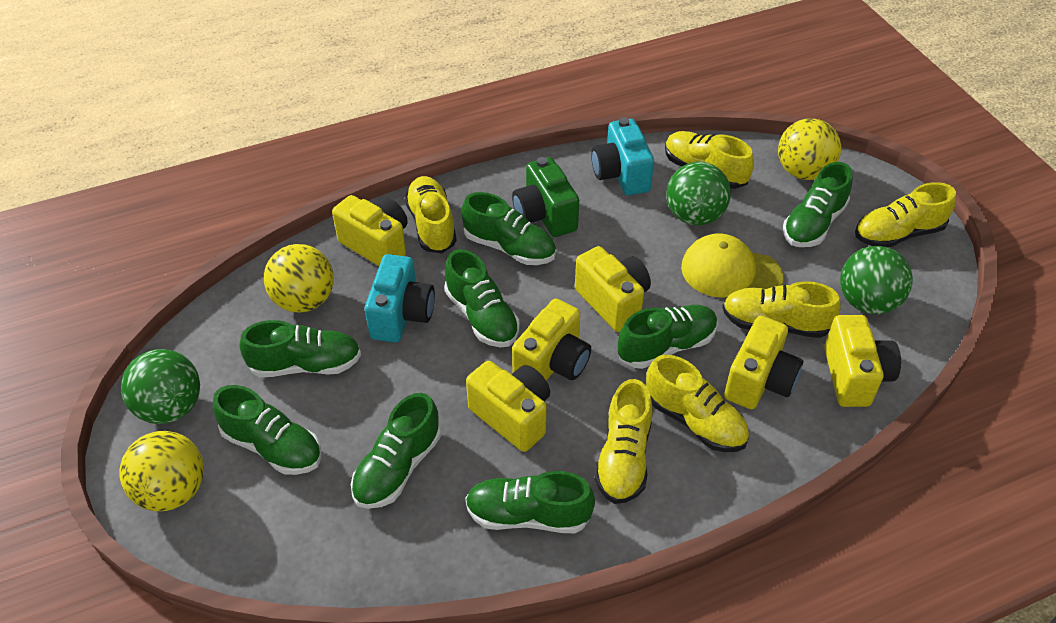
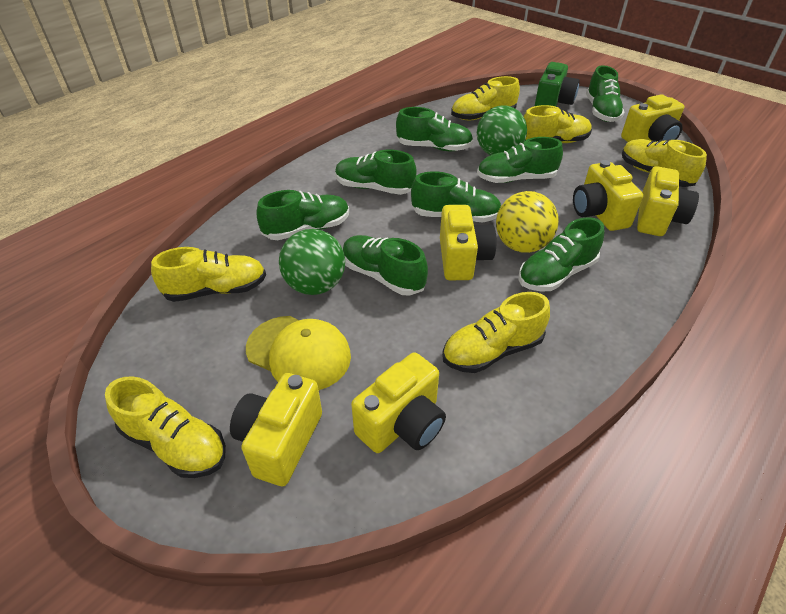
green ball: 3 -> 2
turquoise camera: 2 -> 0
yellow ball: 3 -> 1

